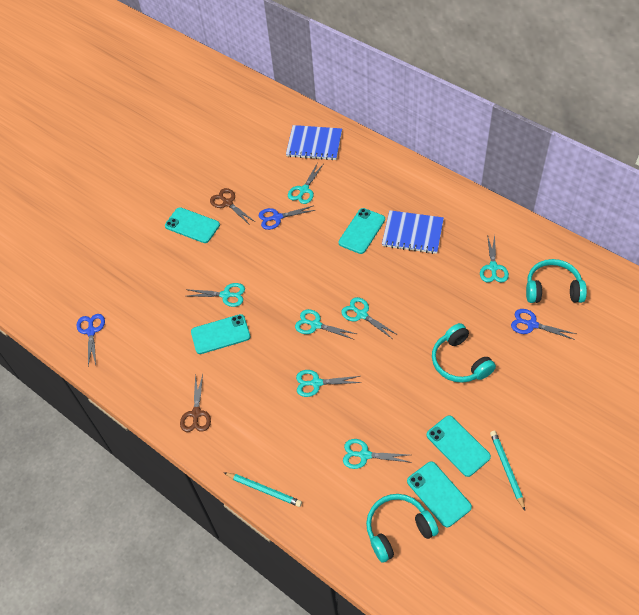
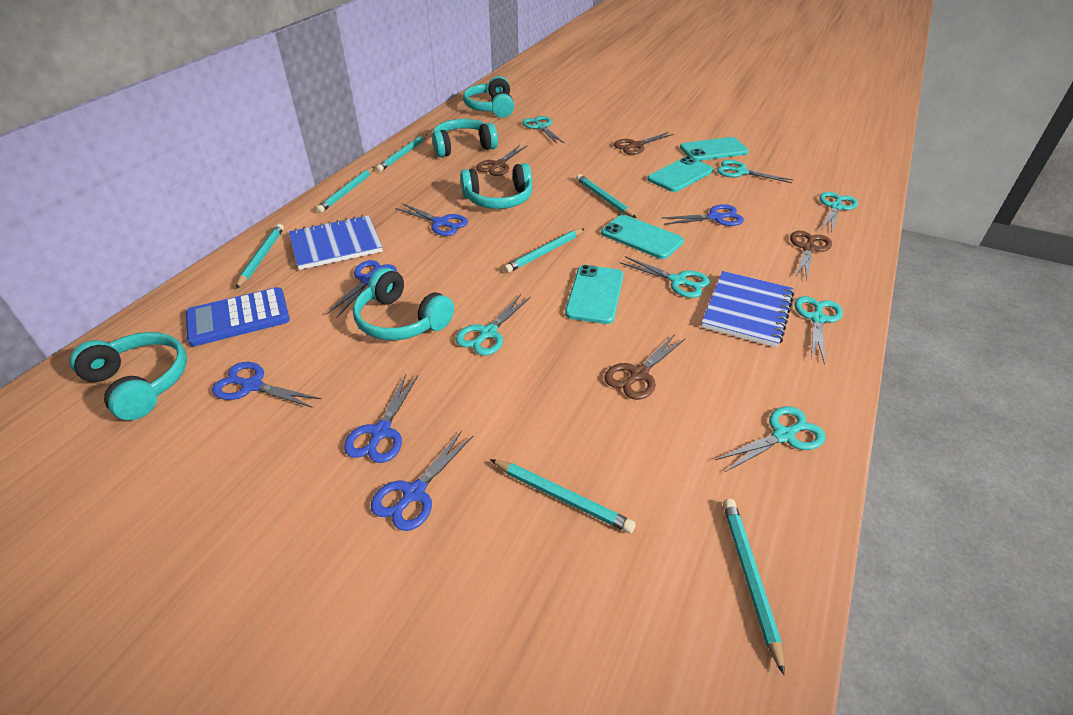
blue calculator: 0 -> 1
blue scissors: 3 -> 6
brown scissors: 2 -> 4
turquoise headphones: 3 -> 5
turquoise pencil: 2 -> 7
turquoise phone: 5 -> 4

